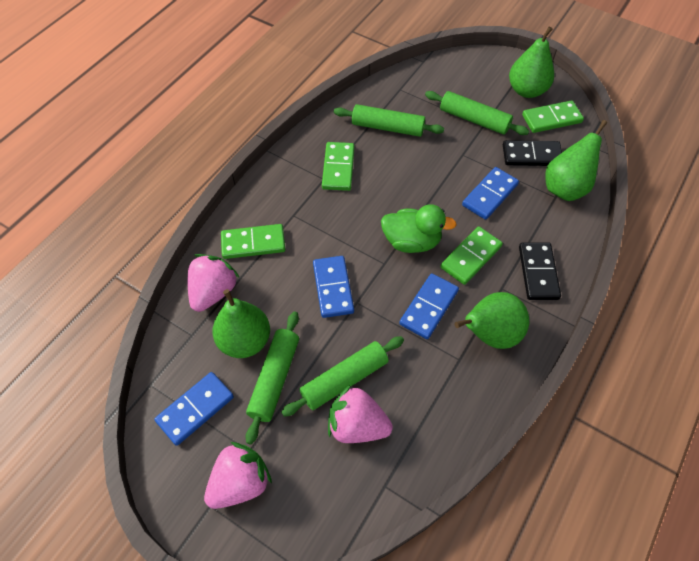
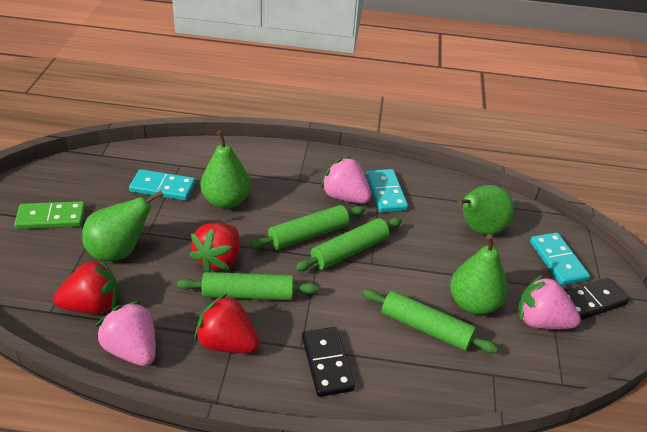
blue domino: 4 -> 0
green domino: 4 -> 1
green duck: 1 -> 0
red strawberry: 0 -> 3
turquoise domino: 0 -> 3

